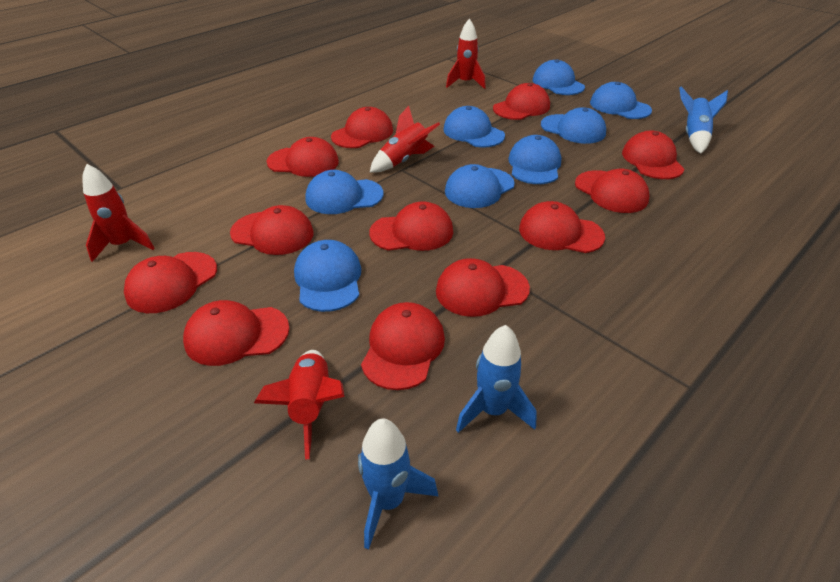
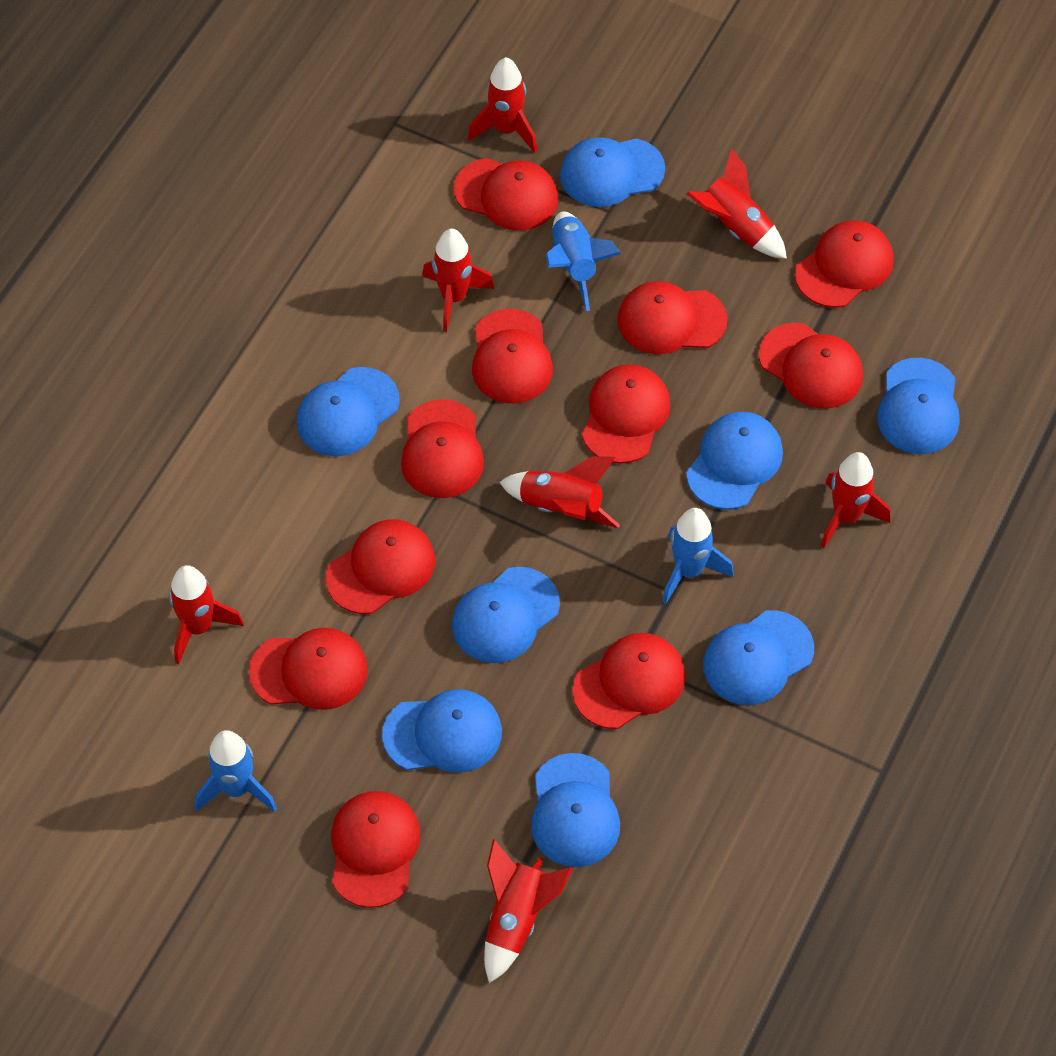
red cap: 12 -> 11
red rocket: 4 -> 7

